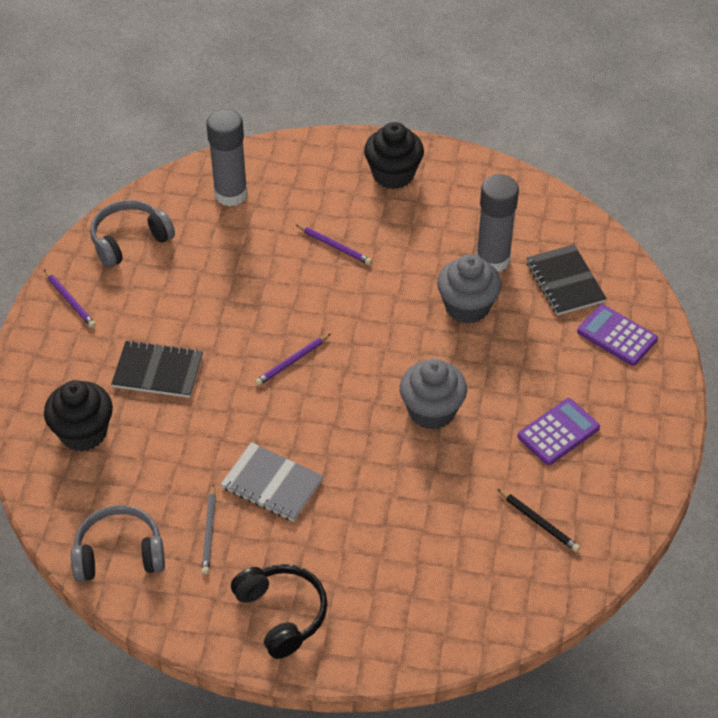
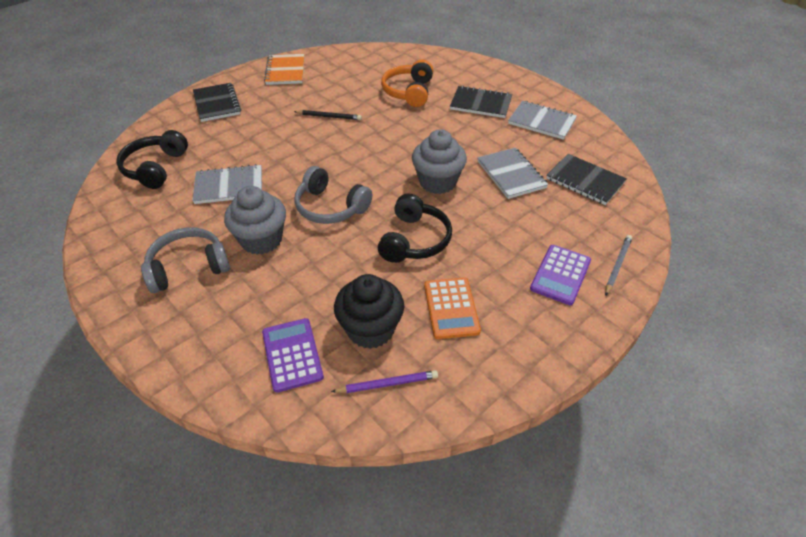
black cupcake: 2 -> 1
black headphones: 1 -> 2
black notebook: 2 -> 3
grey glue stick: 2 -> 0
grey notebook: 1 -> 3
orange calculator: 0 -> 1
orange headphones: 0 -> 1
orange notebook: 0 -> 1
purple pencil: 3 -> 1

